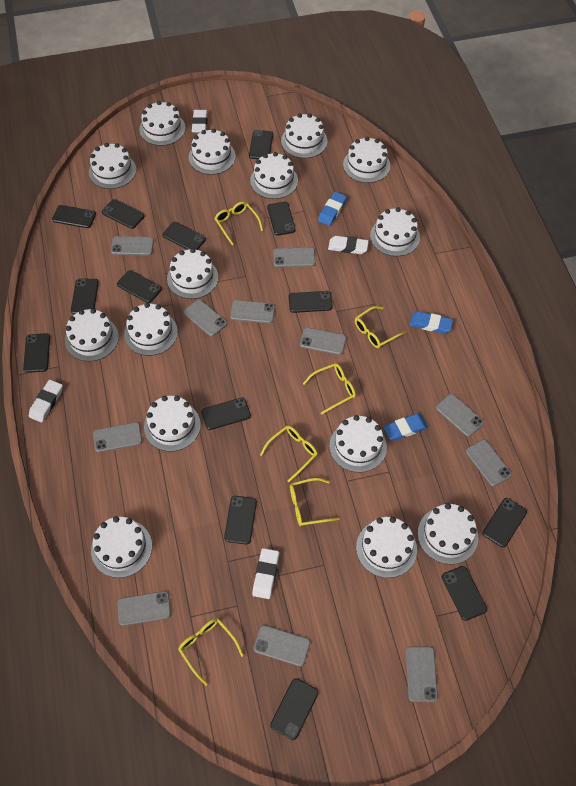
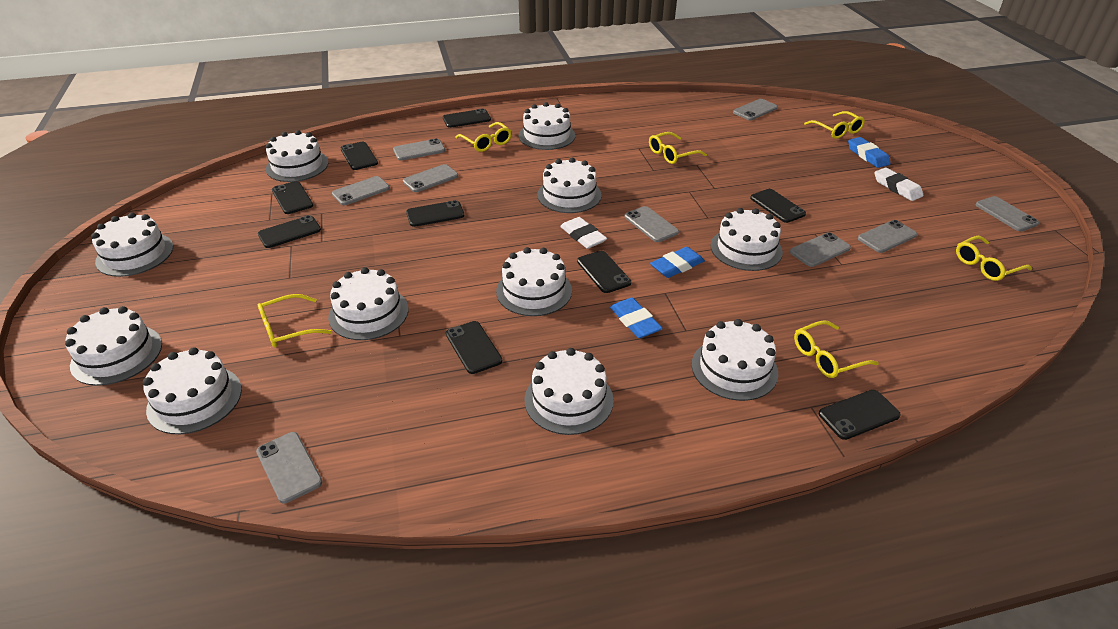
black phone: 14 -> 9
grey phone: 11 -> 9
white cake: 15 -> 11
white eraser: 4 -> 2

